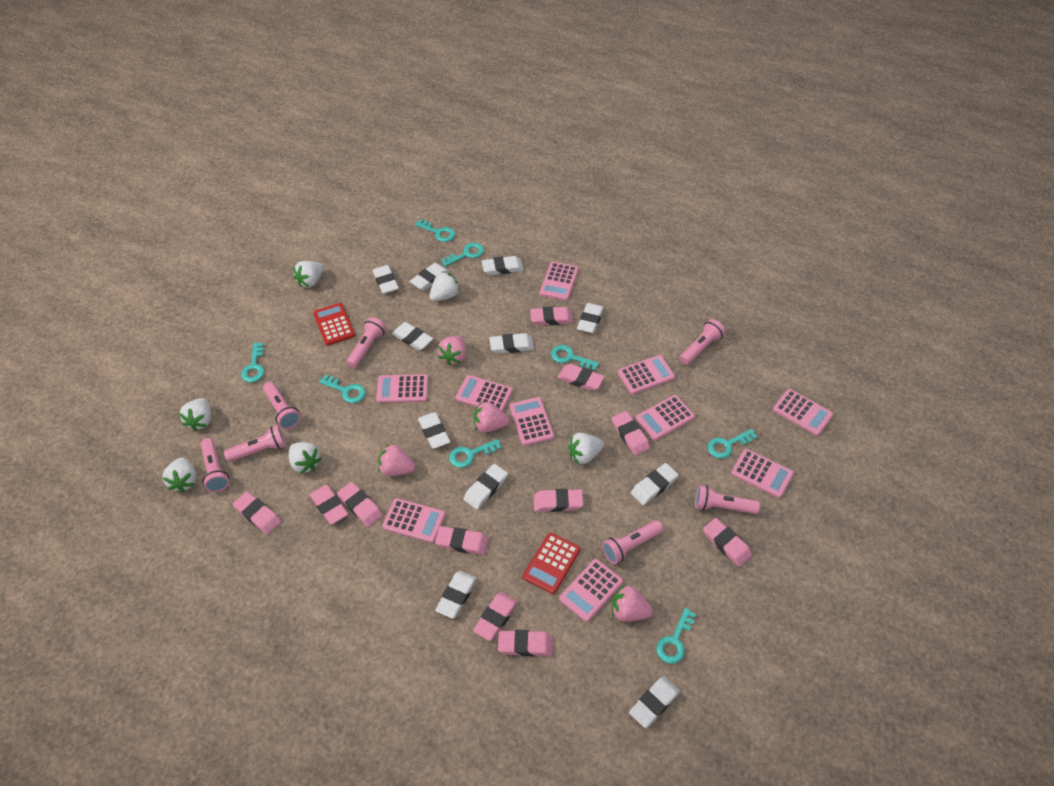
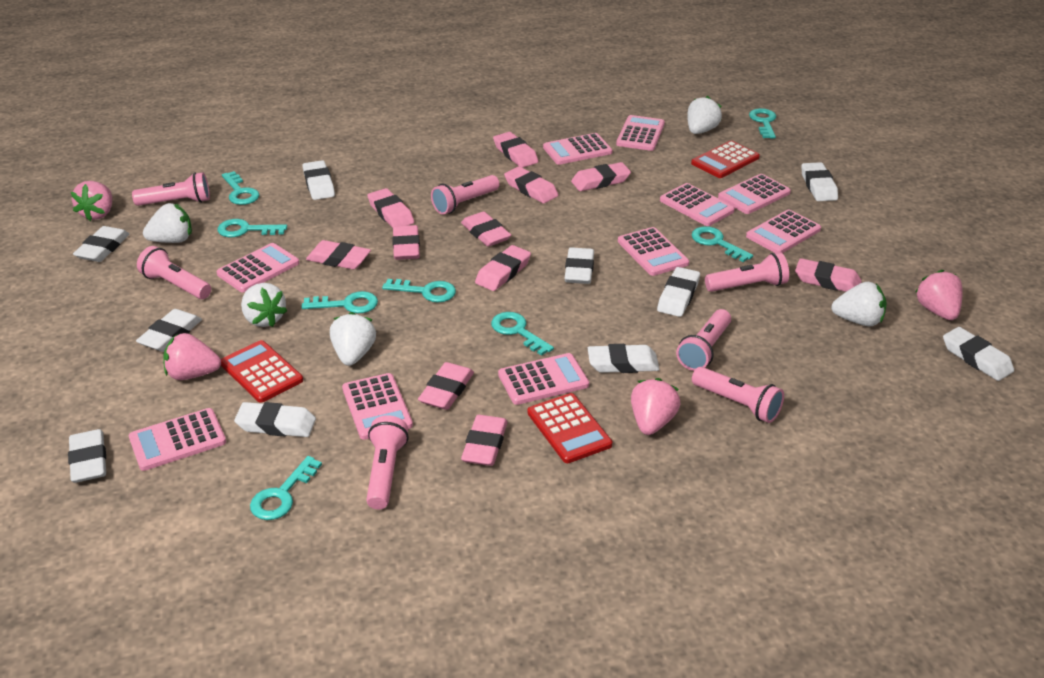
red calculator: 2 -> 3
white eraser: 11 -> 10
white strawberry: 6 -> 5

